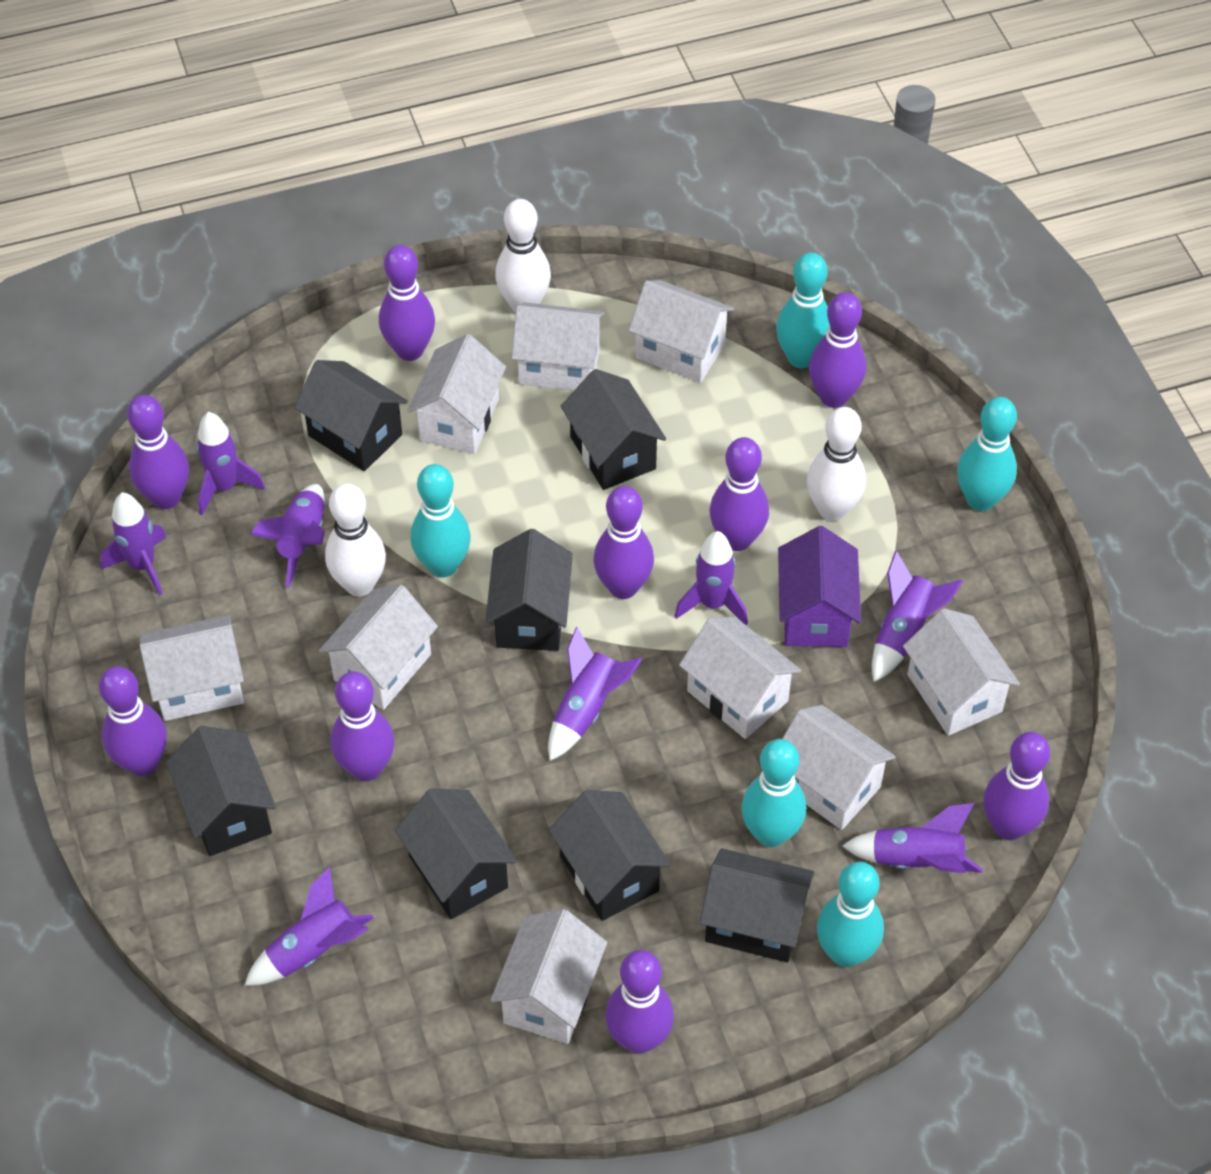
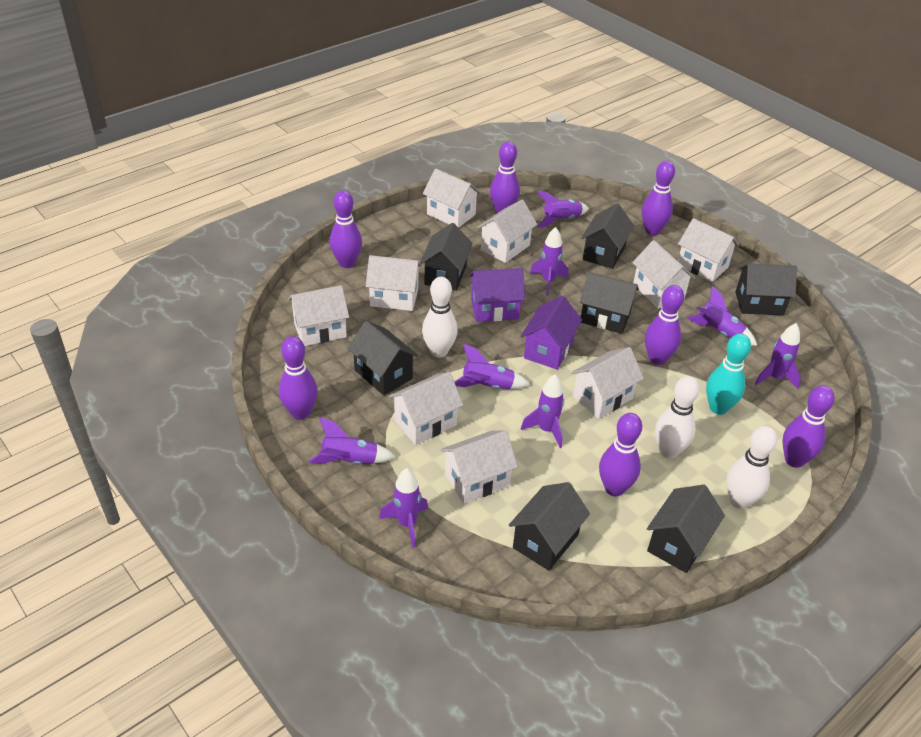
purple bowling pin: 9 -> 7
purple house: 1 -> 2
turquoise bowling pin: 5 -> 1

